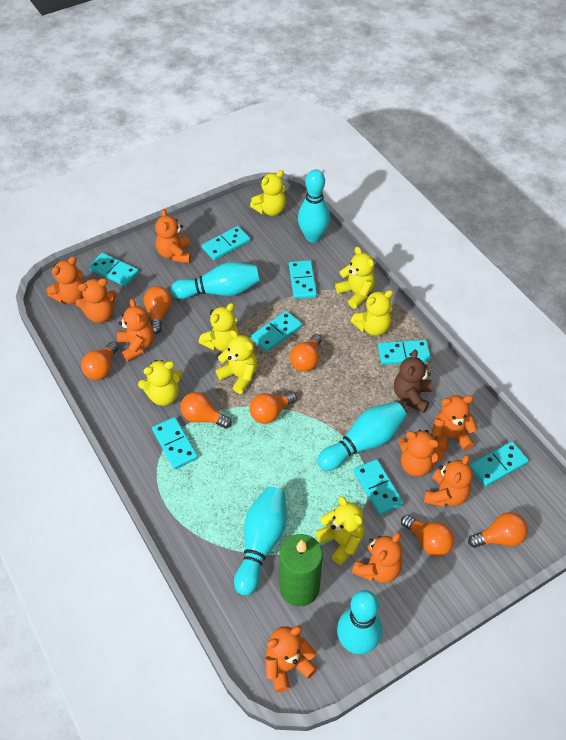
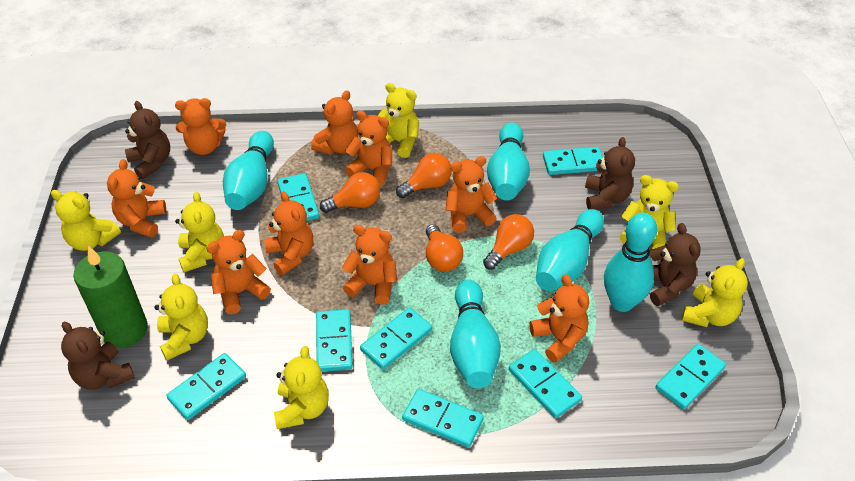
brown teddy bear: 1 -> 4
orange light bulb: 7 -> 4

